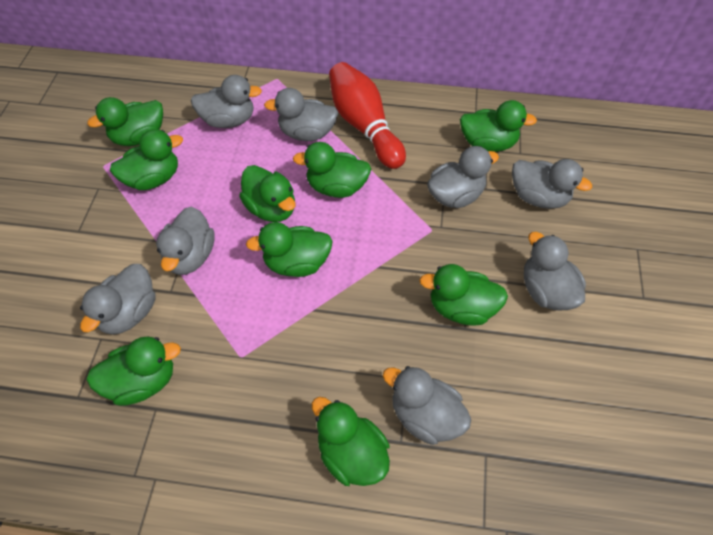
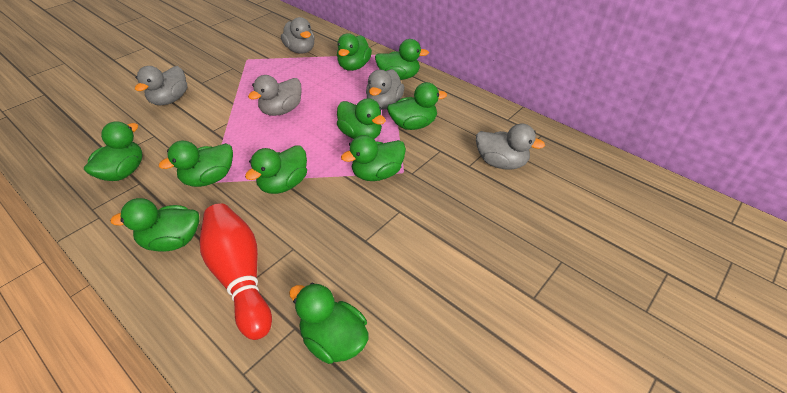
green duck: 9 -> 10
grey duck: 8 -> 5

